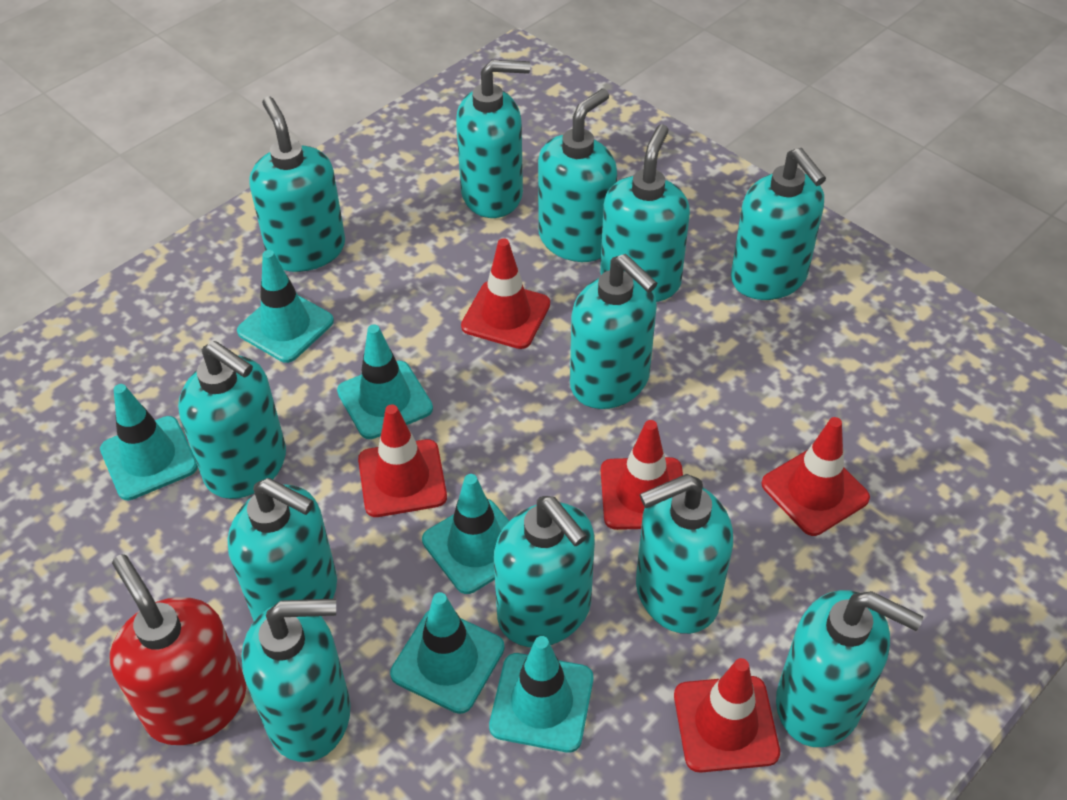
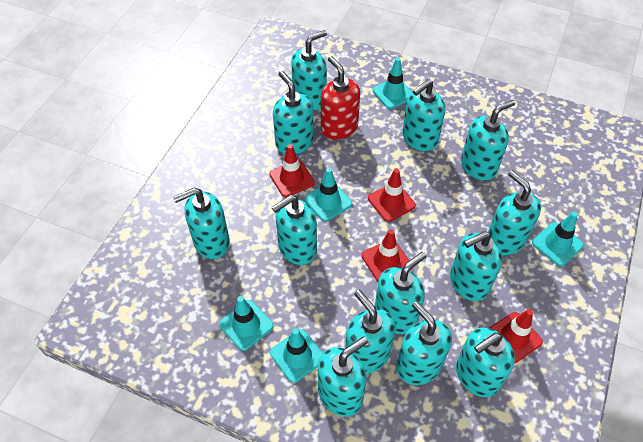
red traffic cone: 5 -> 4
turquoise soap dispenser: 12 -> 13
turquoise traffic cone: 6 -> 5

